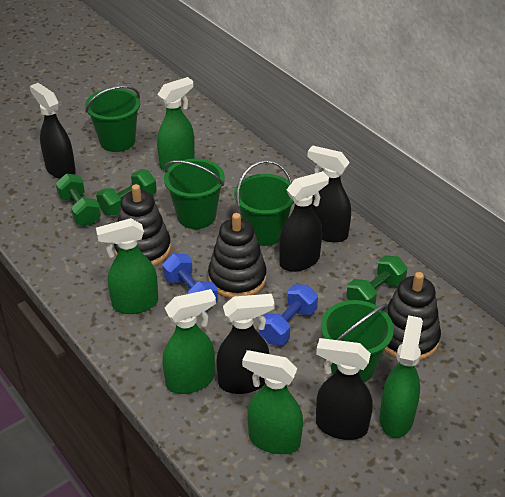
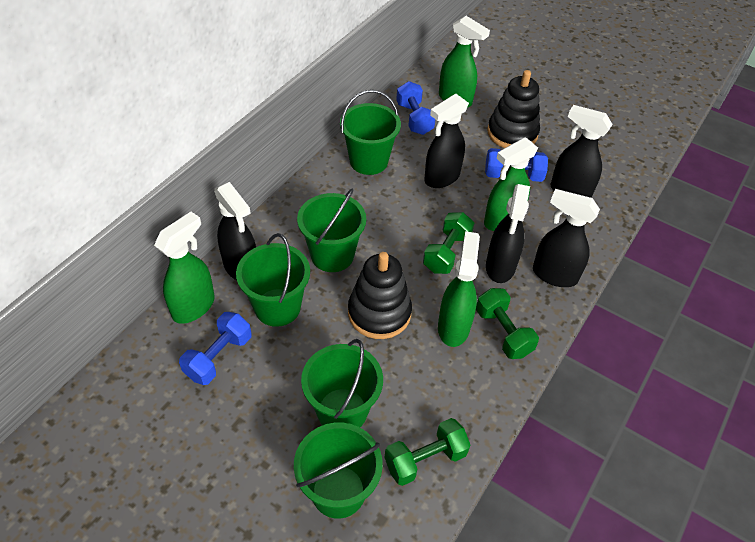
black stacking toy: 3 -> 2
blue dumbbell: 2 -> 3
green bucket: 4 -> 5
green spray bottle: 5 -> 4

